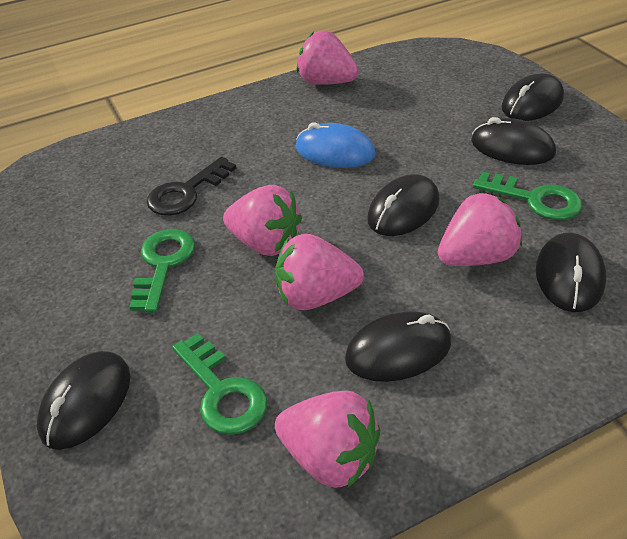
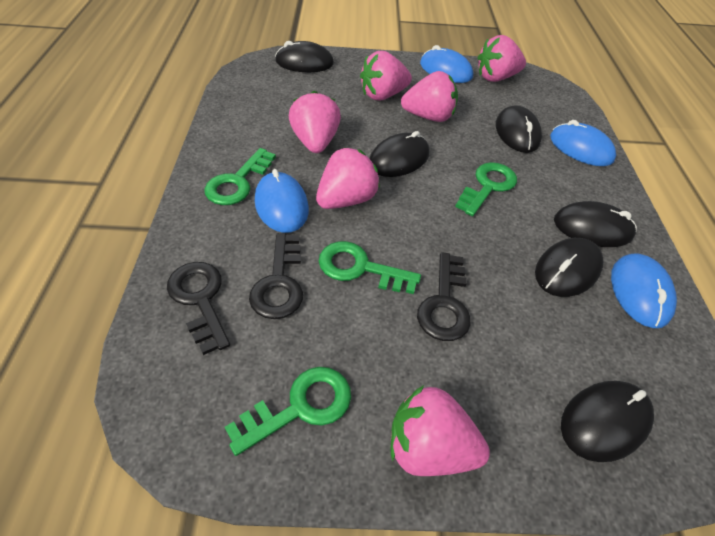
black key: 1 -> 3
blue mouse: 1 -> 4
green key: 3 -> 4
pink strawberry: 5 -> 6

